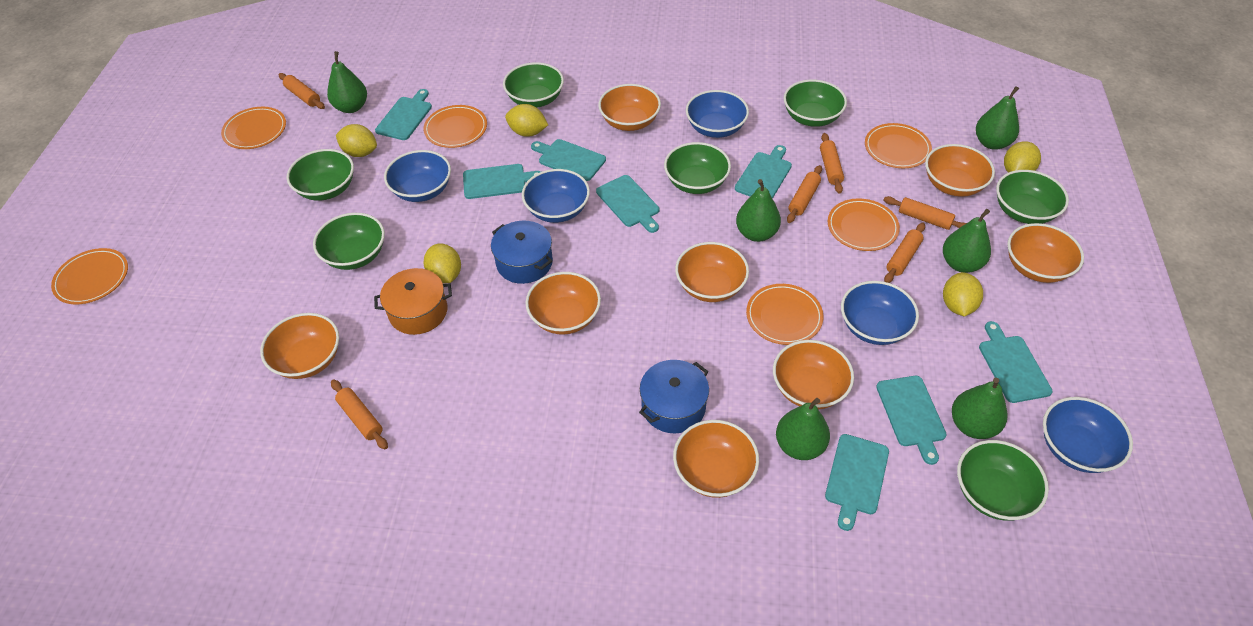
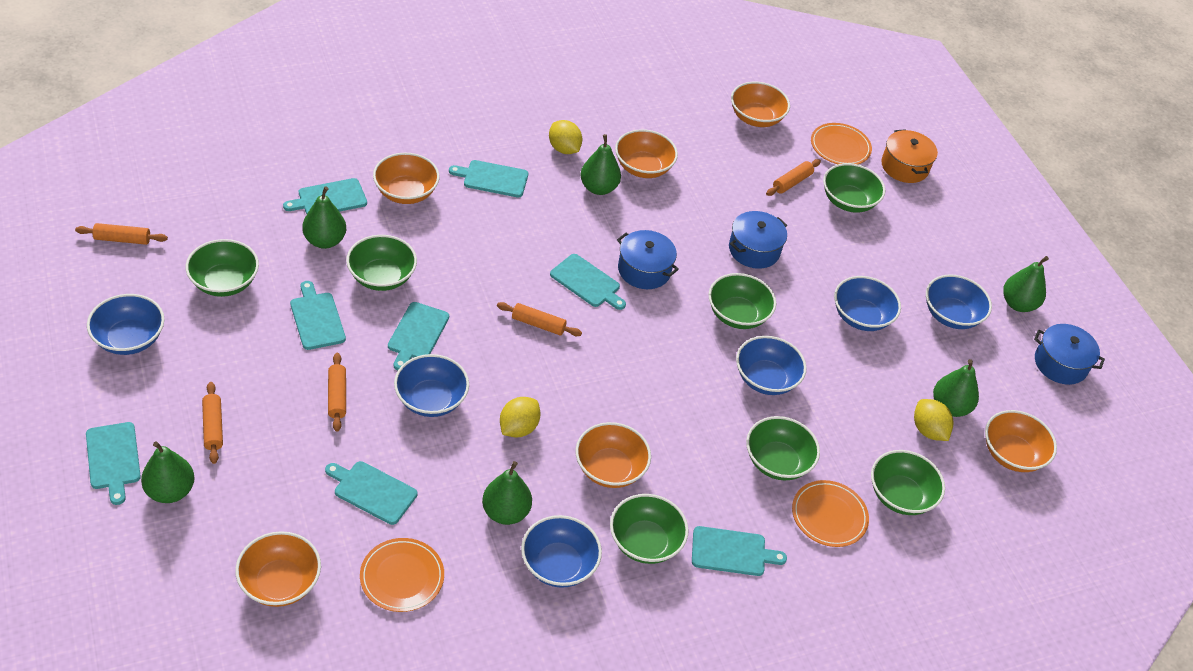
blue bowl: 5 -> 6
blue pot: 2 -> 3
orange bowl: 8 -> 6
orange plate: 6 -> 3
orange rolling pin: 6 -> 5
yellow lemon: 5 -> 3

